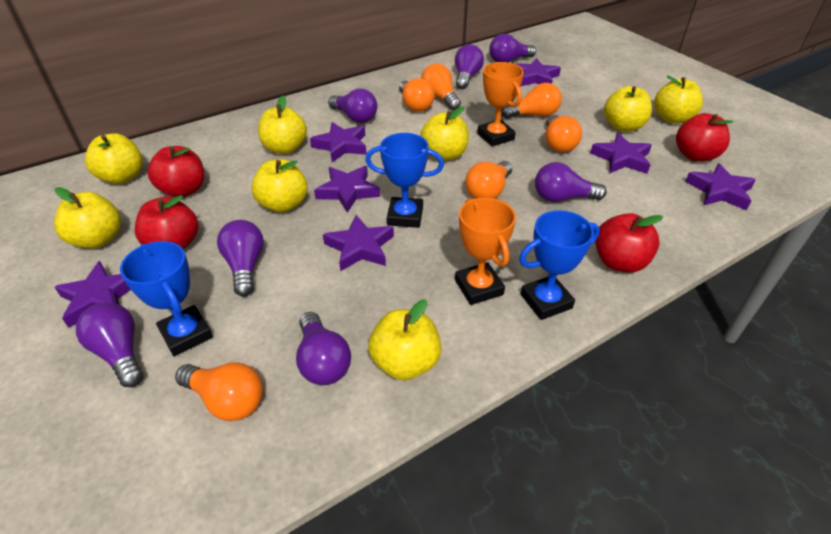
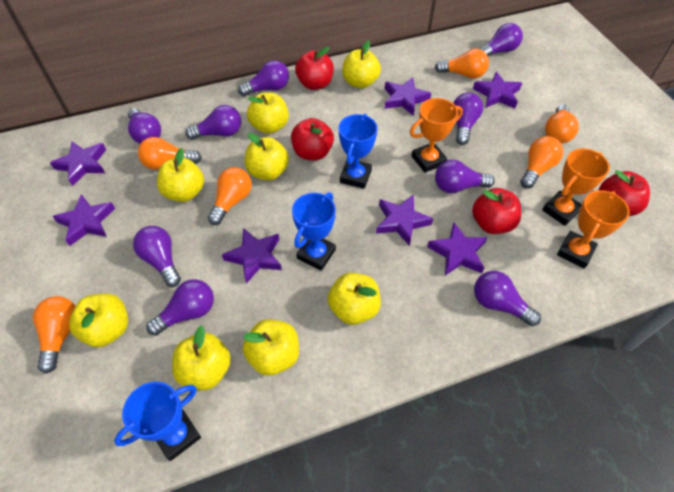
orange trophy: 2 -> 3
purple light bulb: 7 -> 9

